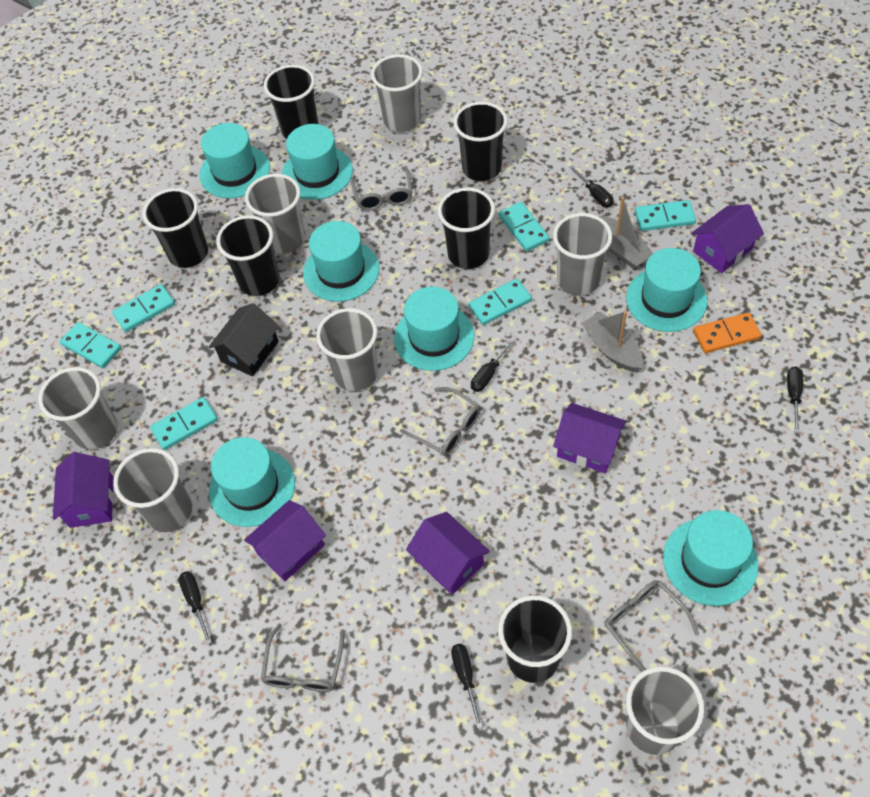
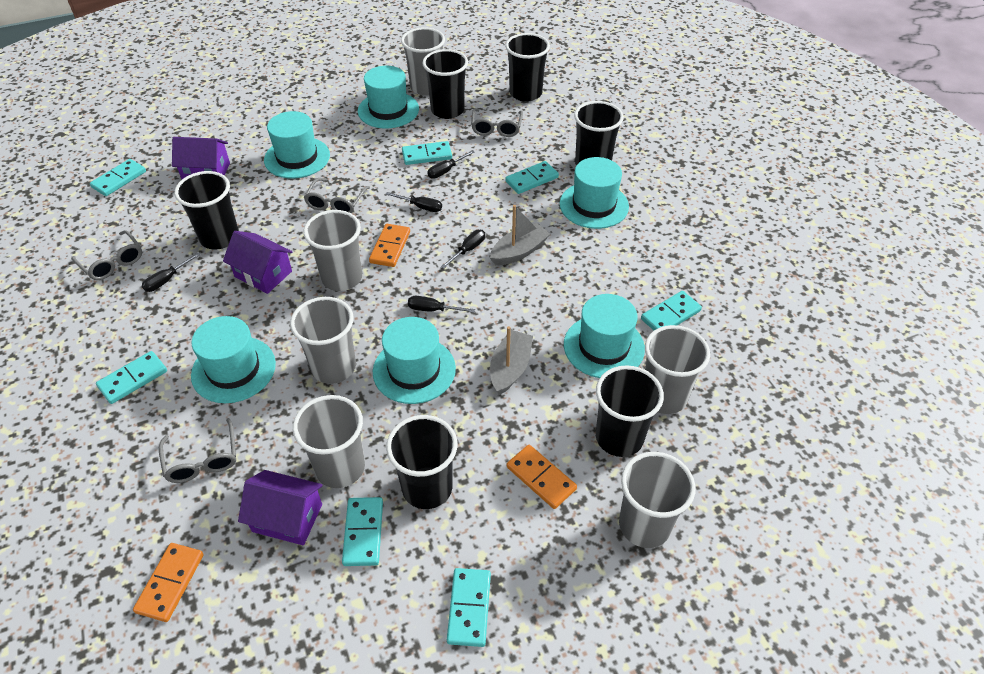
black house: 1 -> 0
grey cup: 7 -> 6
orange domino: 1 -> 3
purple house: 5 -> 3
turquoise domino: 6 -> 7
turquoise hat: 7 -> 6

